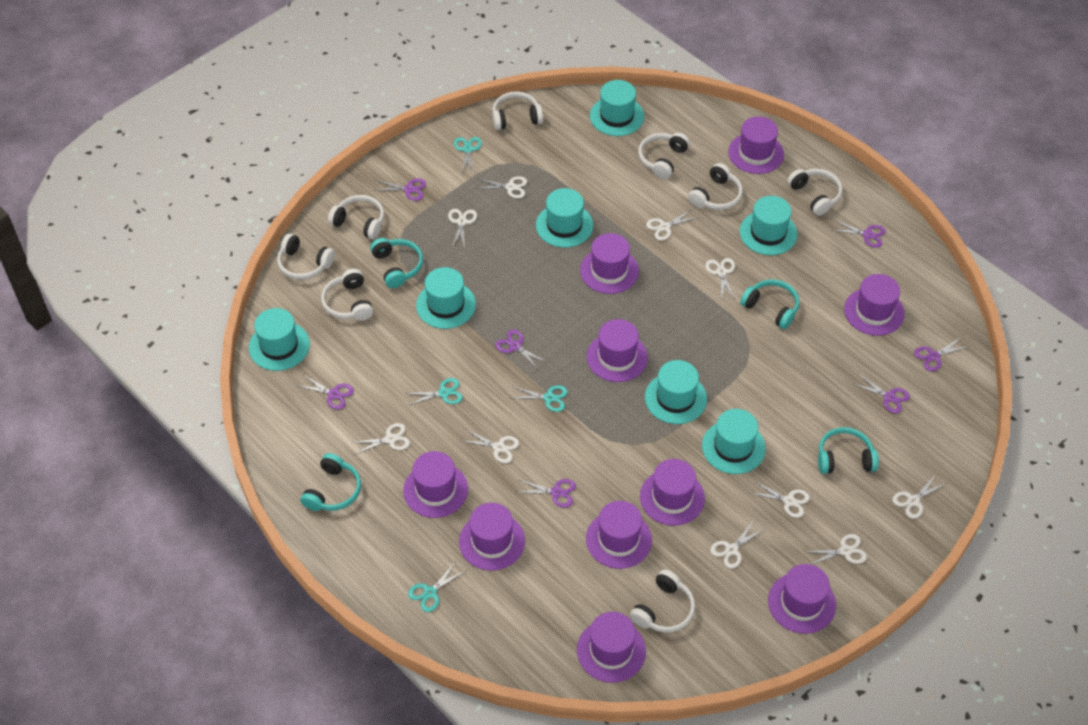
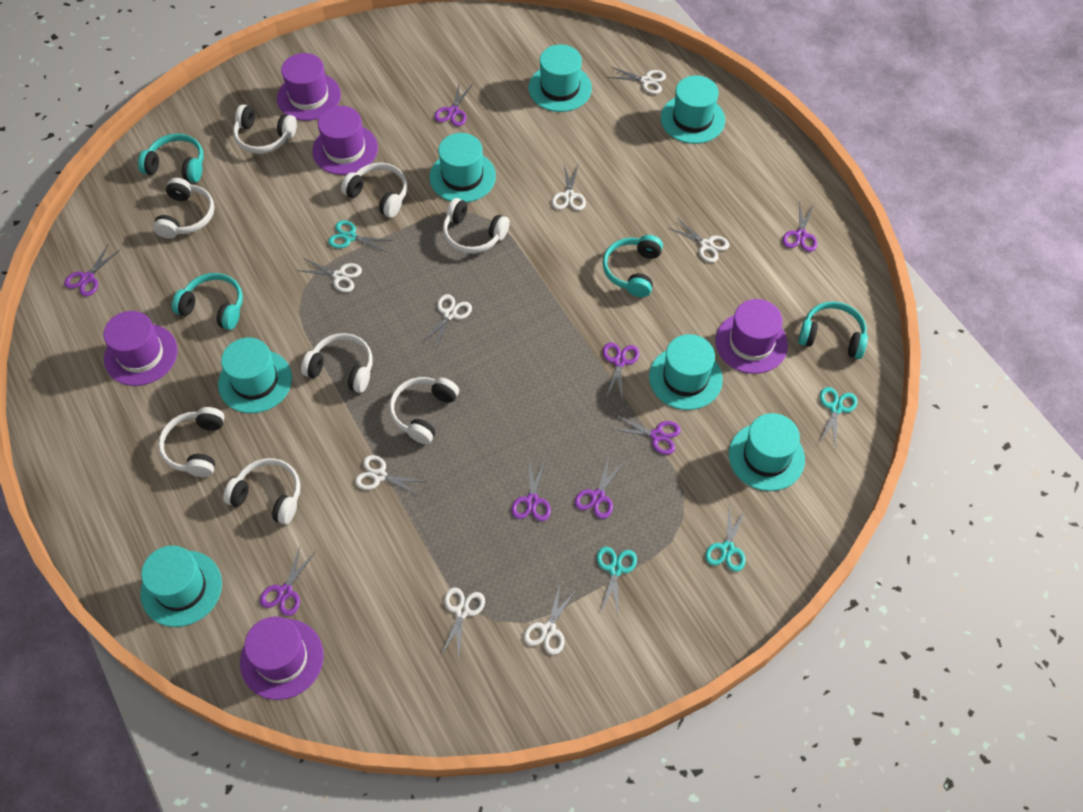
purple hat: 10 -> 5
purple scissors: 7 -> 8
white scissors: 10 -> 8

